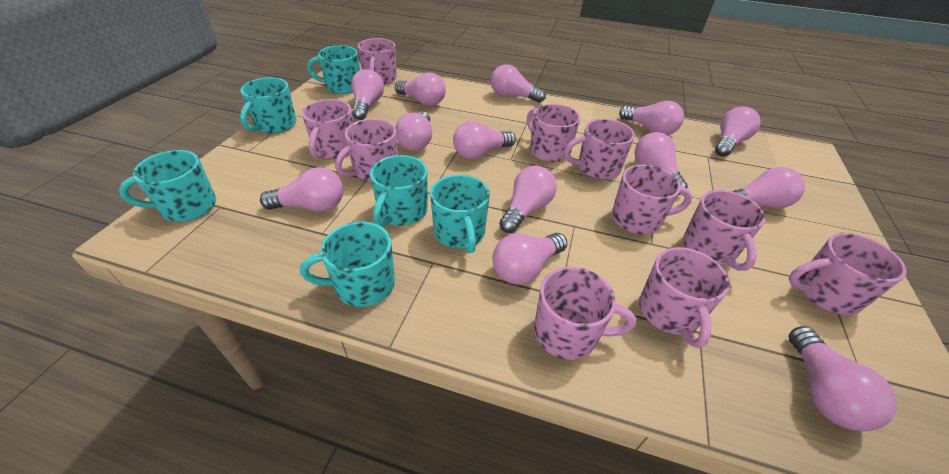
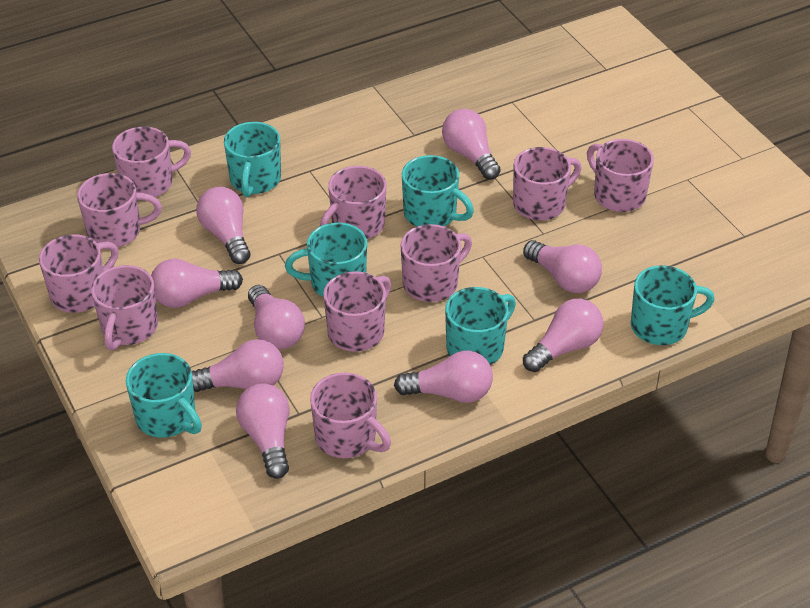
pink light bulb: 13 -> 9

